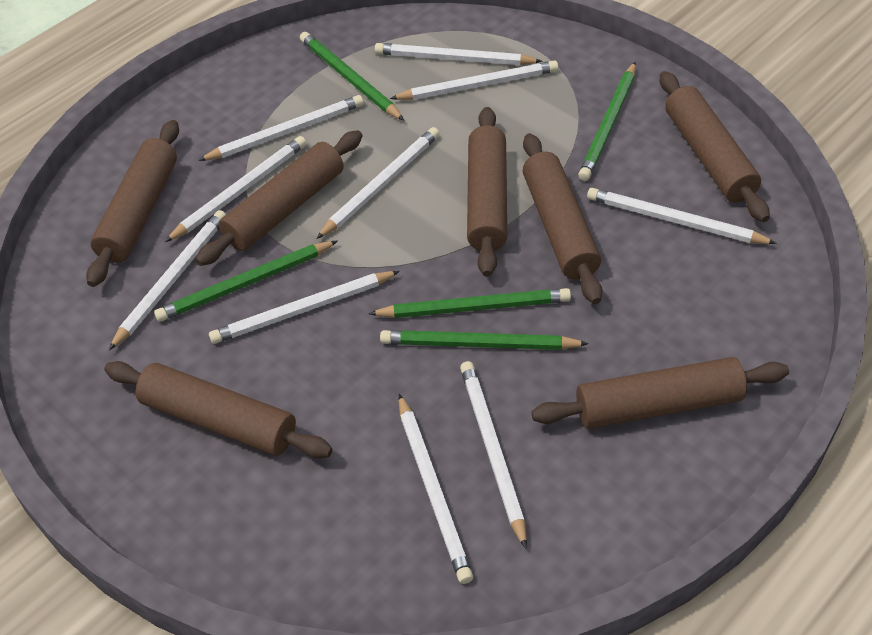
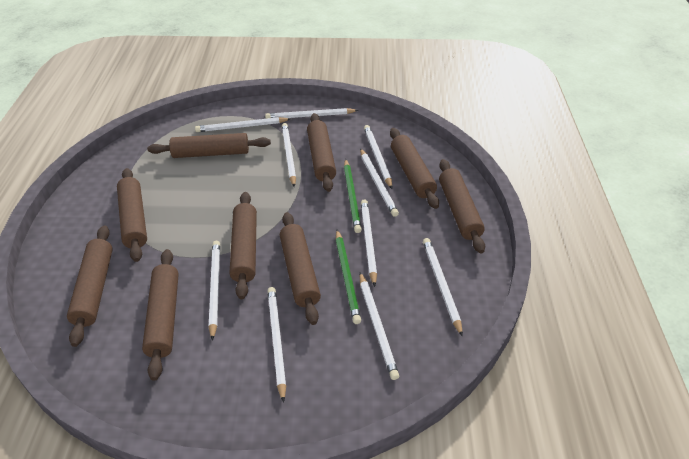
brown rolling pin: 7 -> 9
green pencil: 5 -> 2

